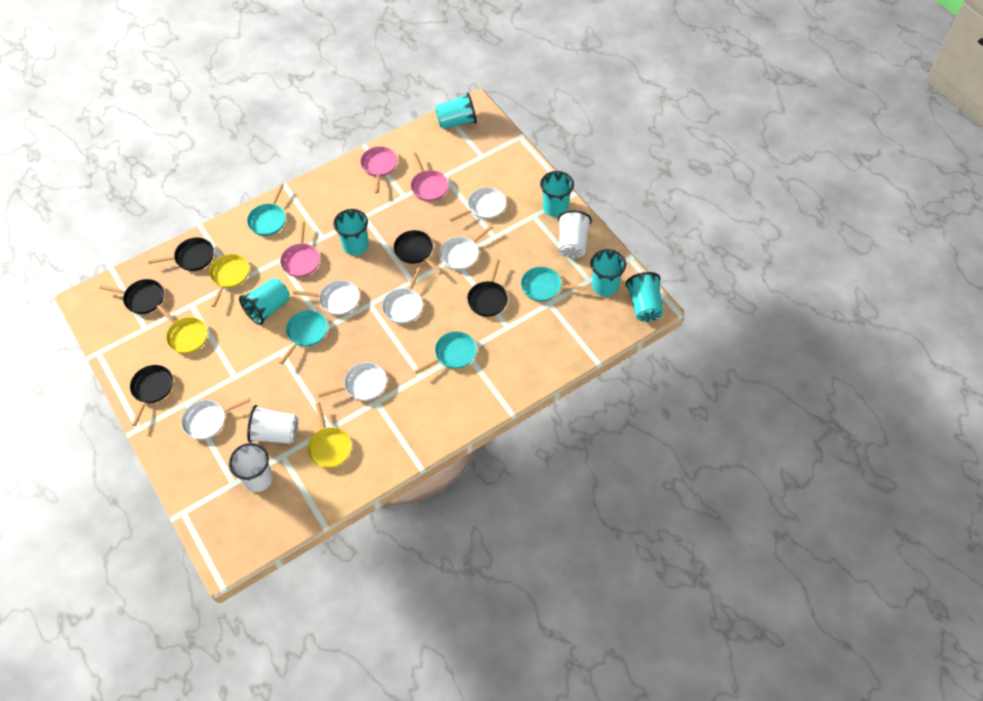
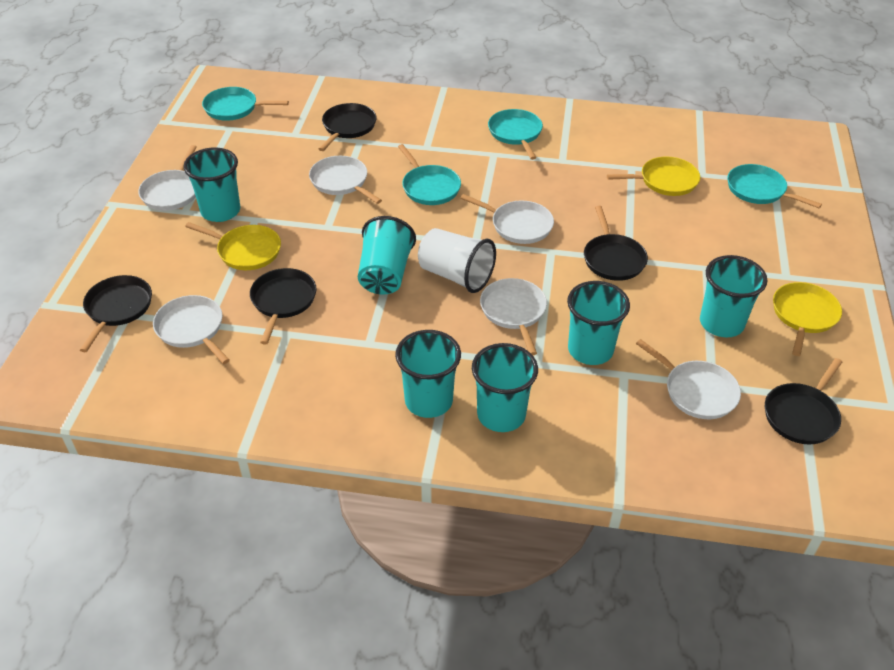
pink pan: 3 -> 0
white cup: 3 -> 1

